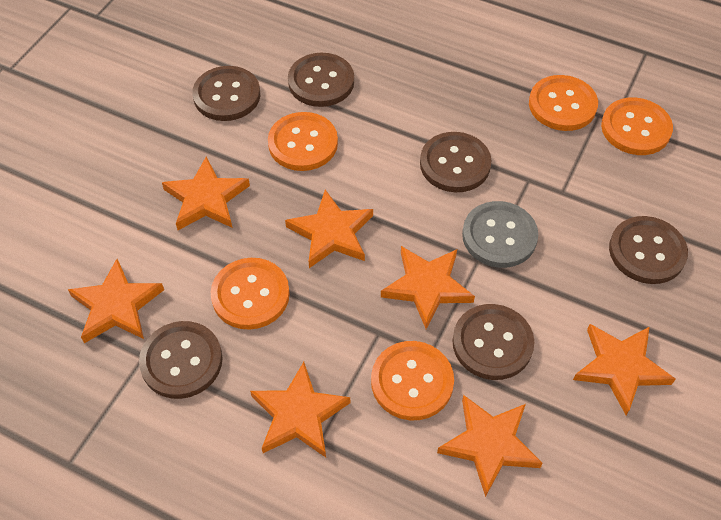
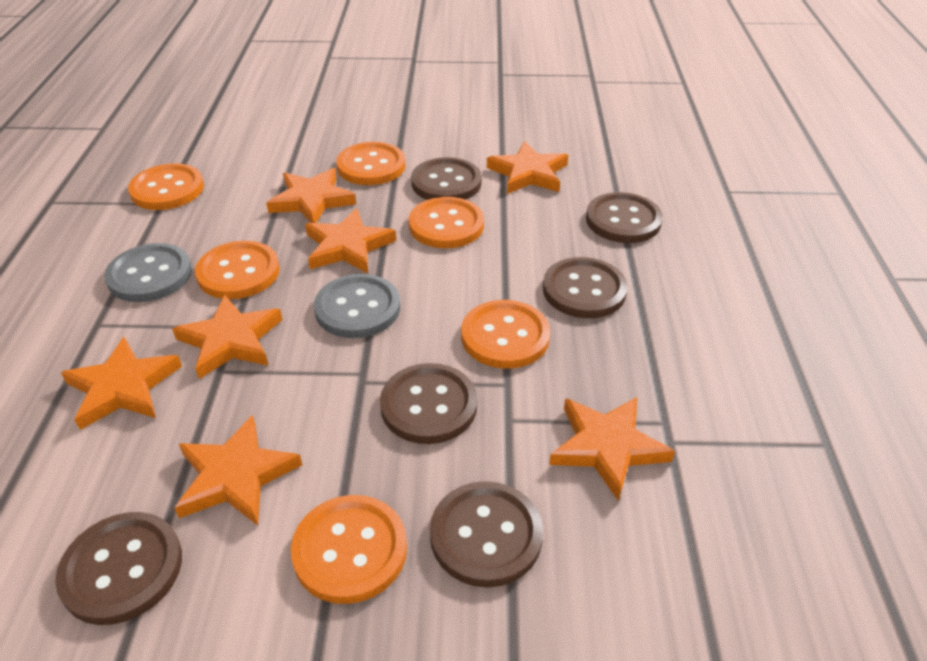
grey button: 1 -> 2
orange button: 5 -> 6

